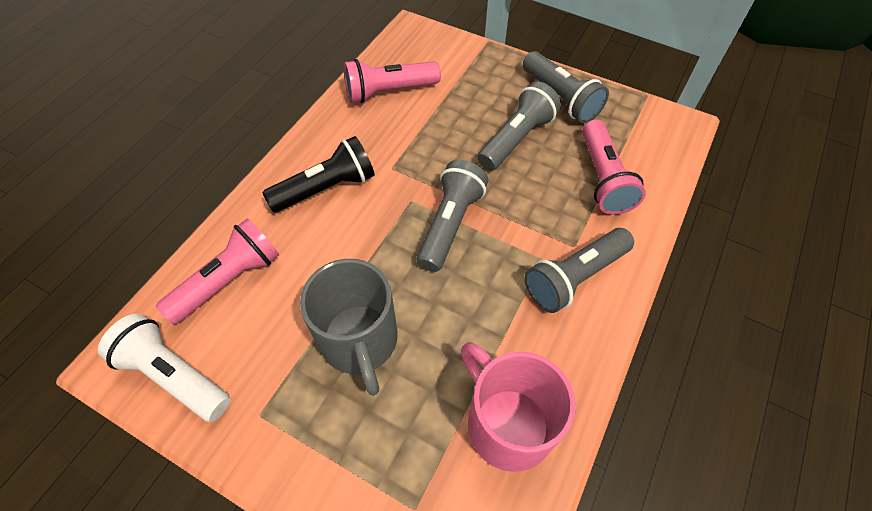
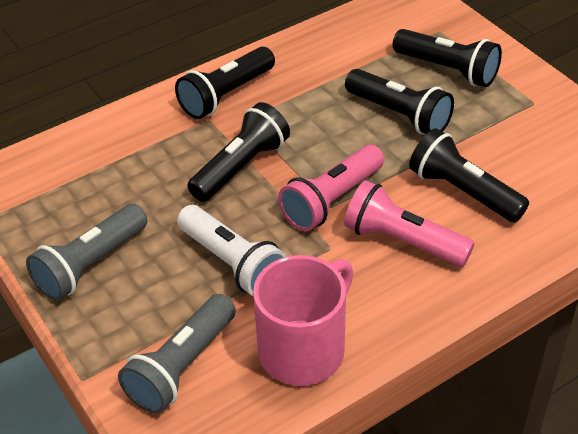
black flashlight: 1 -> 5
grey flashlight: 4 -> 2
grey mug: 1 -> 0
pink flashlight: 3 -> 2

